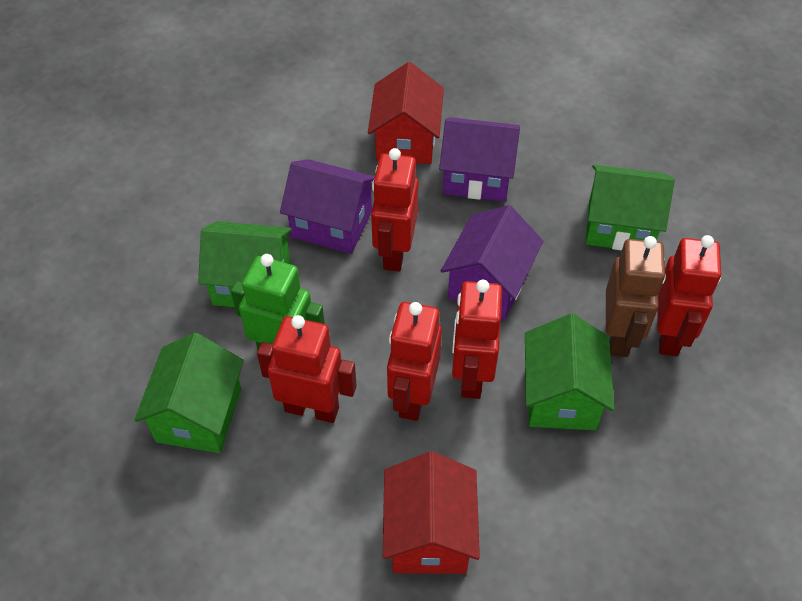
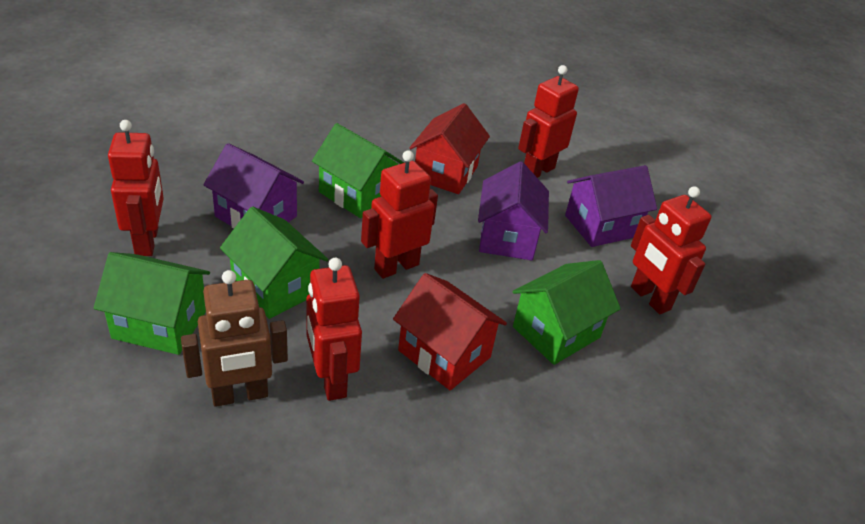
green robot: 1 -> 0

